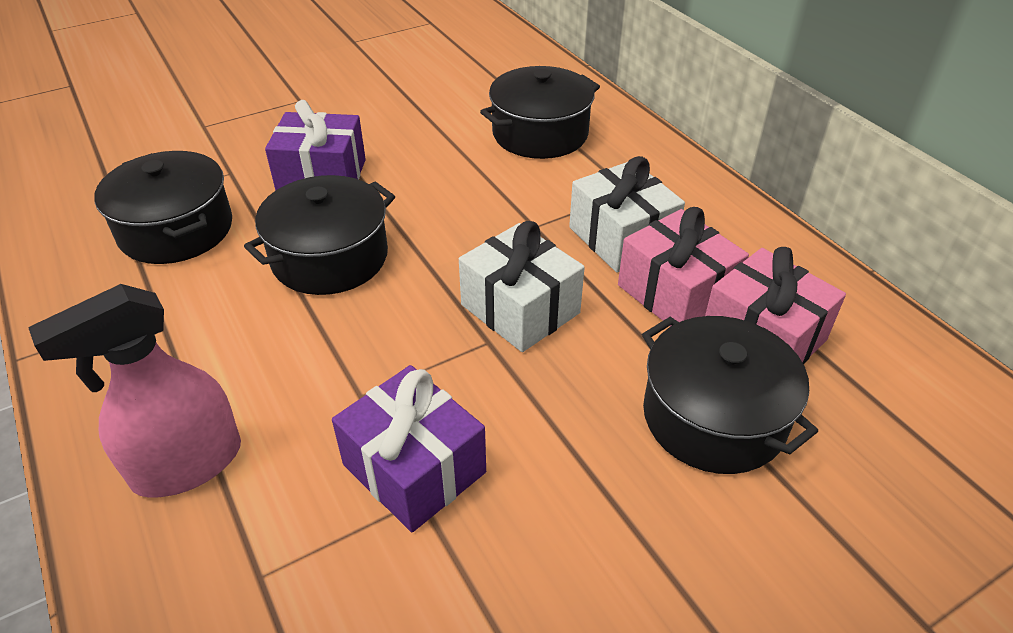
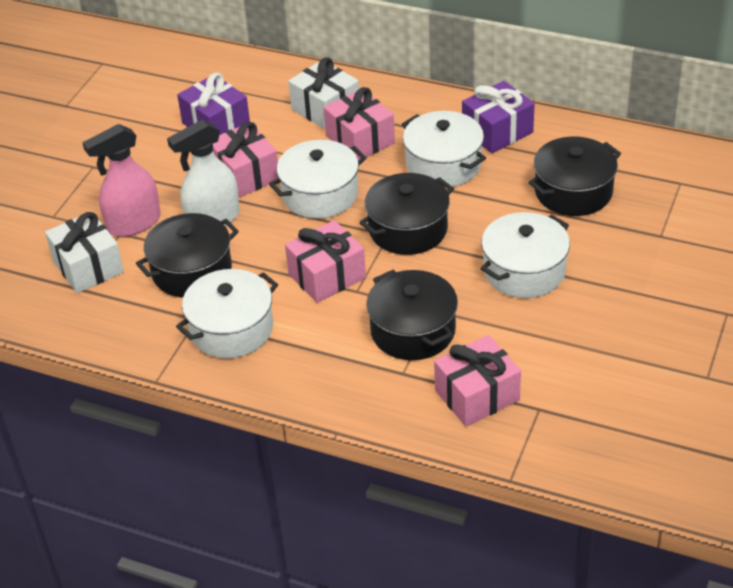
pink gift: 2 -> 4
white pot: 0 -> 4
white spray bottle: 0 -> 1

